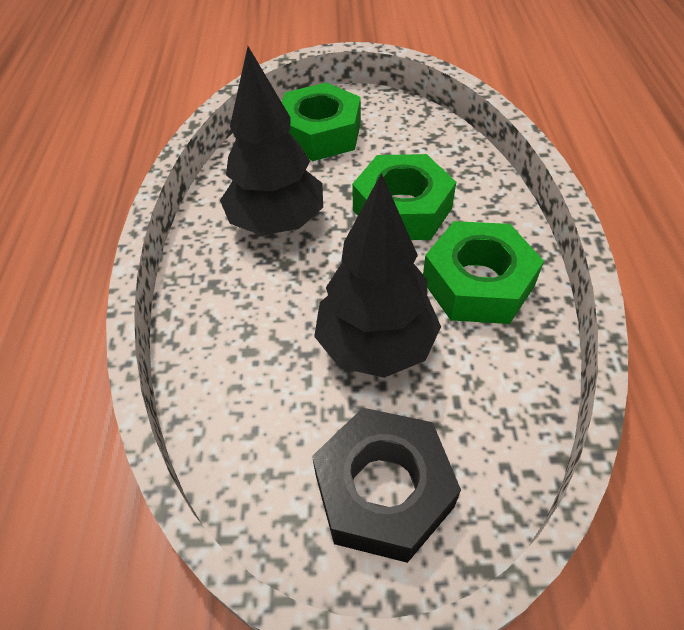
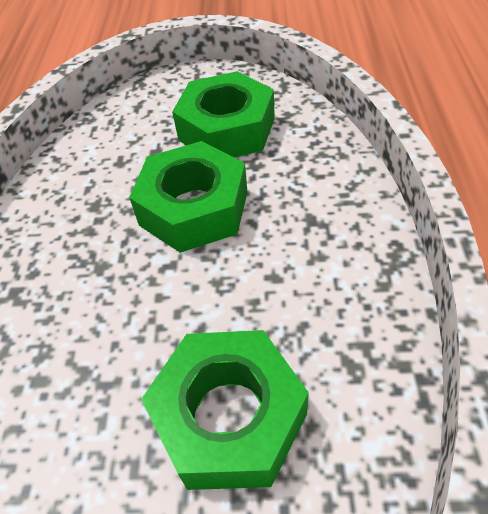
black nut: 1 -> 0
black tree: 2 -> 0

